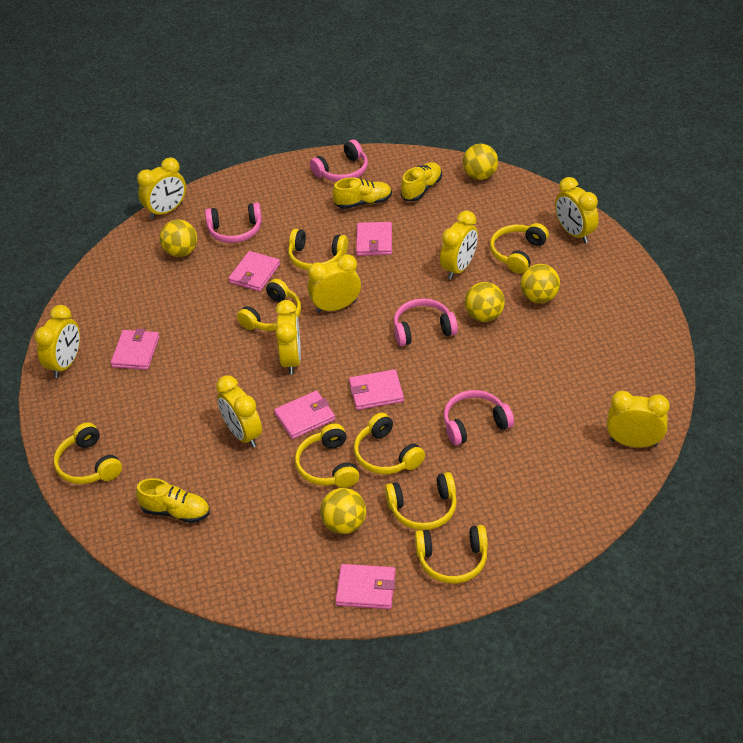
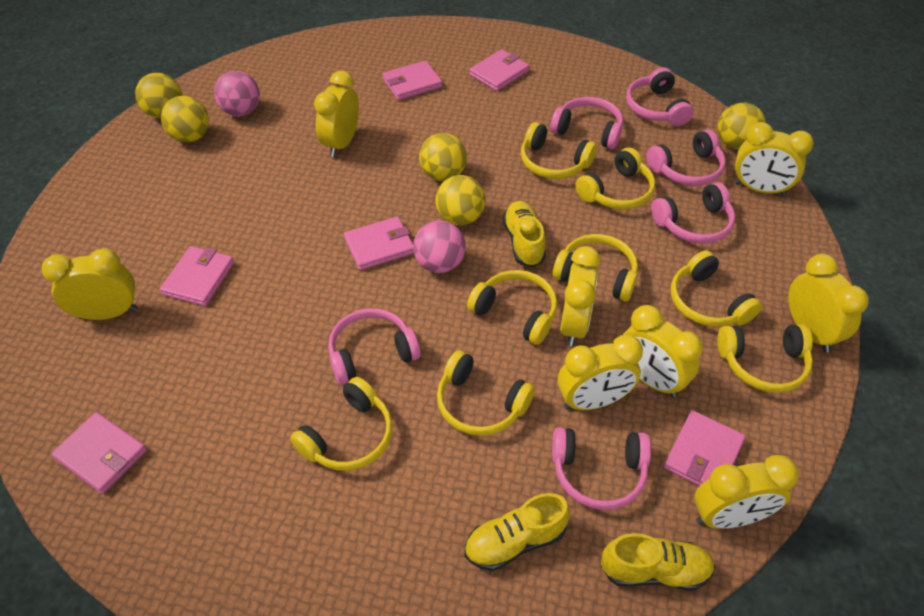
pink ball: 0 -> 2
pink headphones: 4 -> 6

